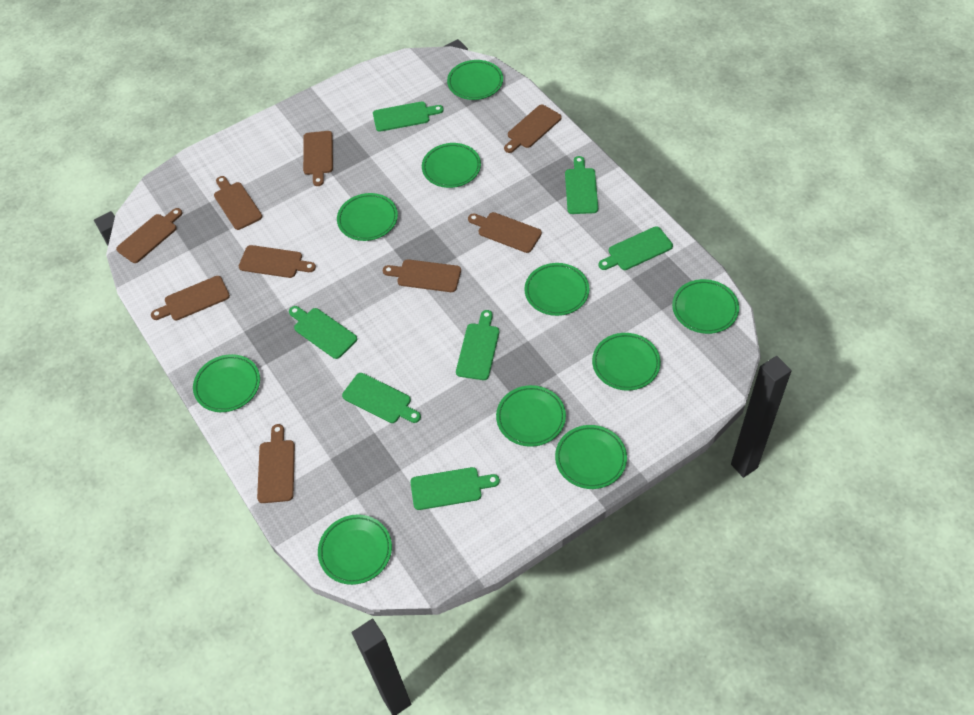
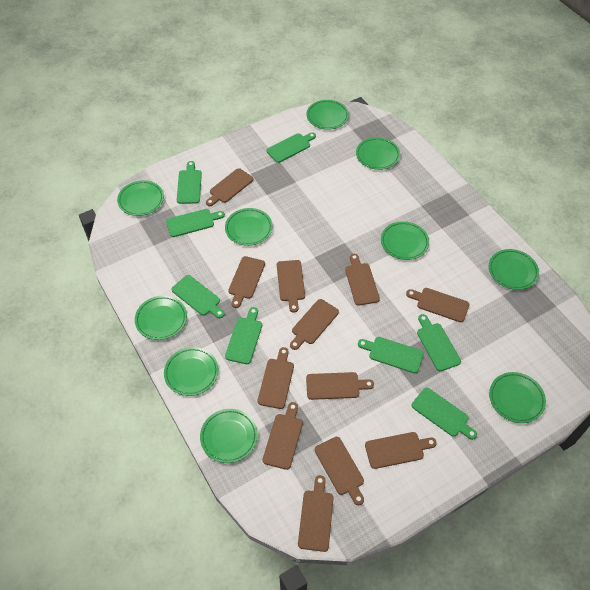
brown cutting board: 9 -> 12
green cutting board: 7 -> 8

